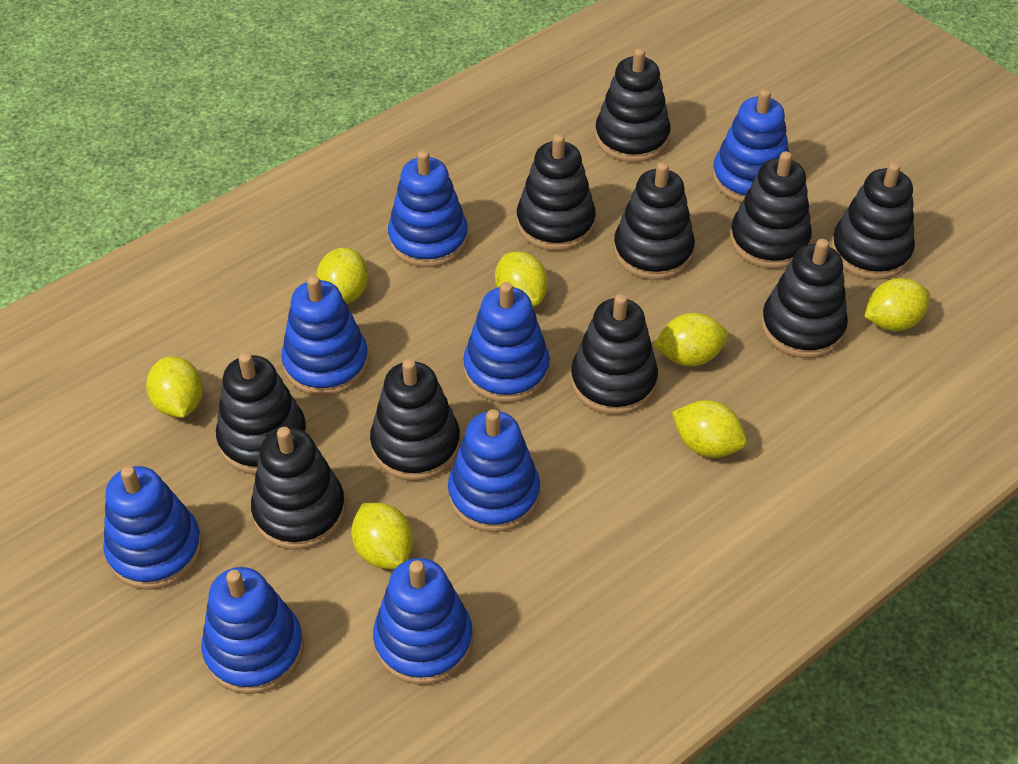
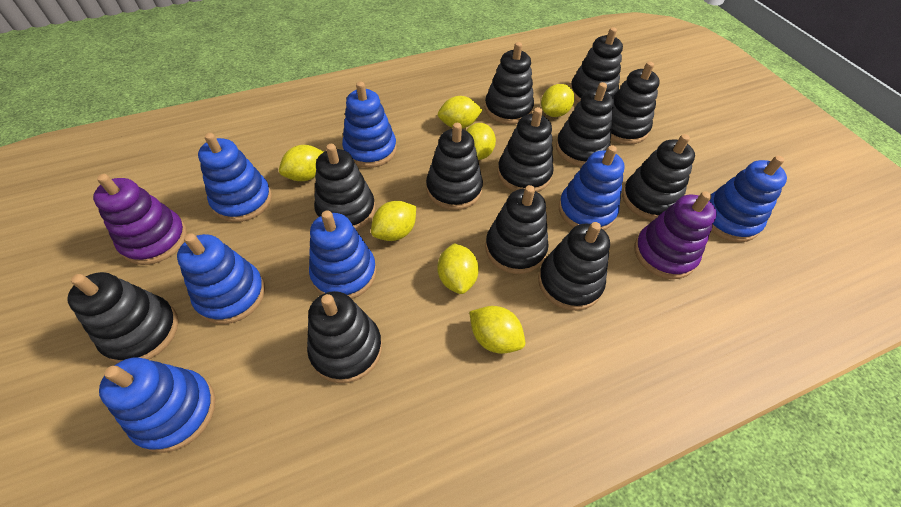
black stacking toy: 10 -> 12
blue stacking toy: 8 -> 7
purple stacking toy: 0 -> 2

